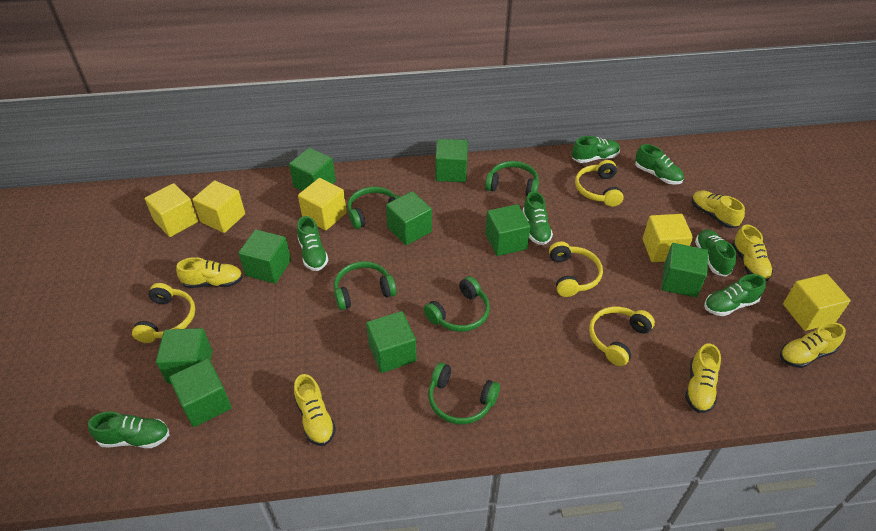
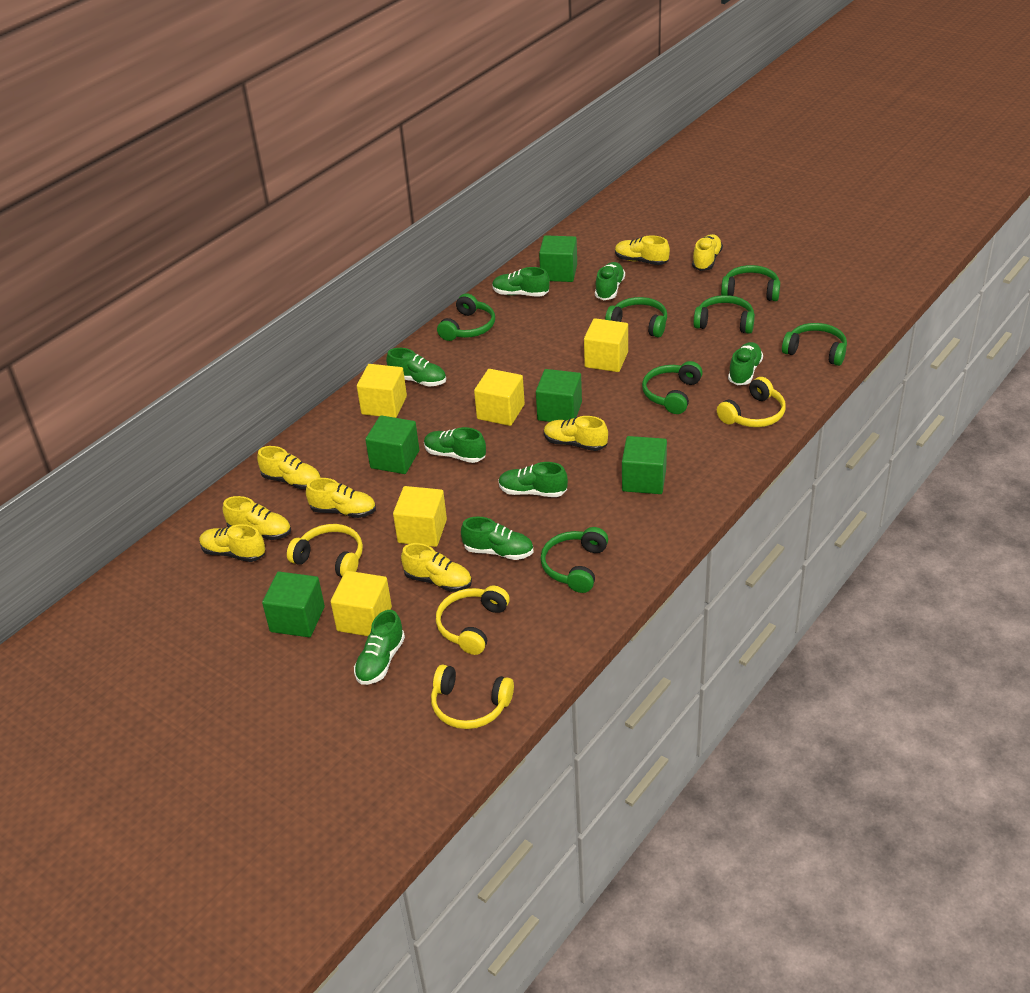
green cube: 9 -> 5
green headphones: 5 -> 7
green shoe: 7 -> 8
yellow shoe: 6 -> 8

